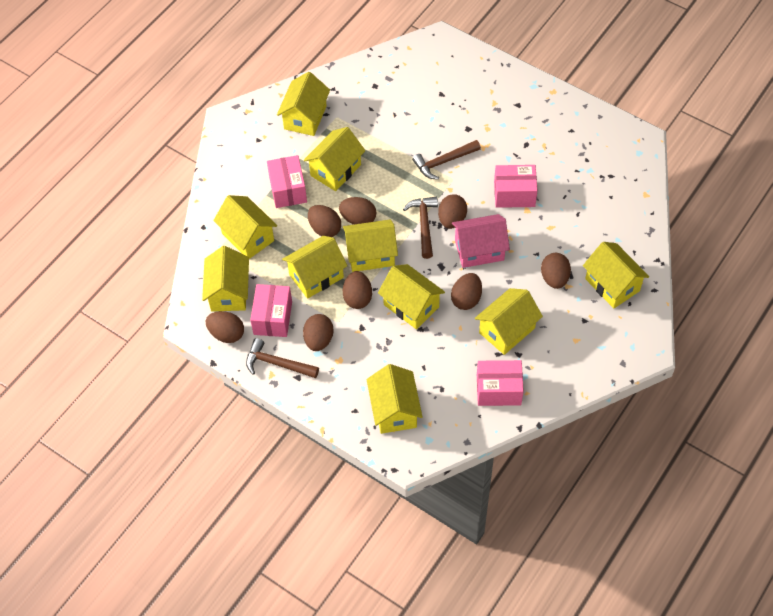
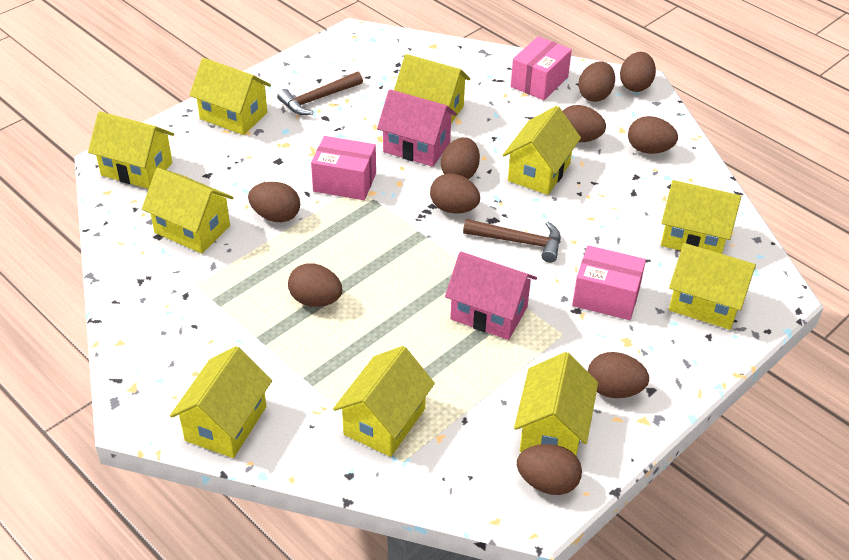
brown egg: 8 -> 10
brown hammer: 3 -> 2
pink box: 4 -> 3
pink house: 1 -> 2

